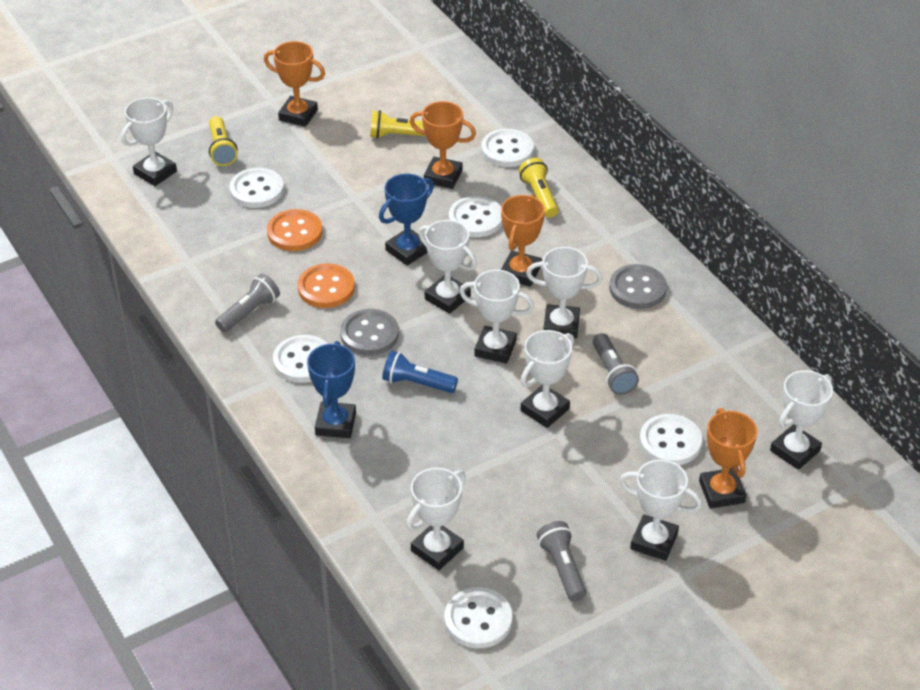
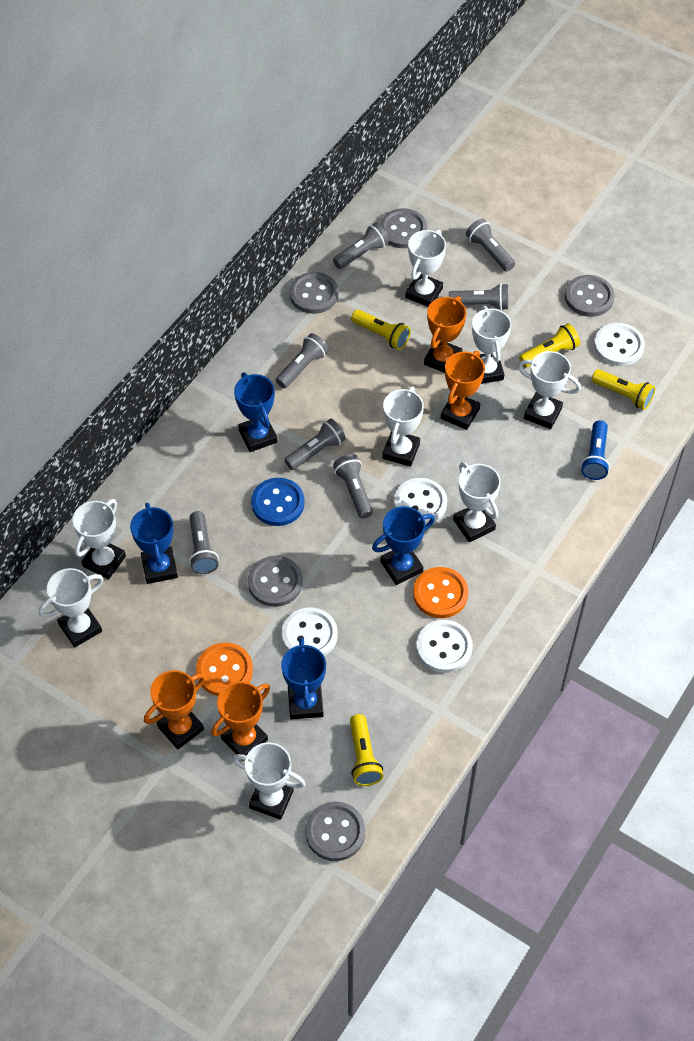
blue button: 0 -> 1
blue trophy: 2 -> 4
grey button: 2 -> 5
grey flashlight: 3 -> 7
white button: 6 -> 4
yellow flashlight: 3 -> 4

